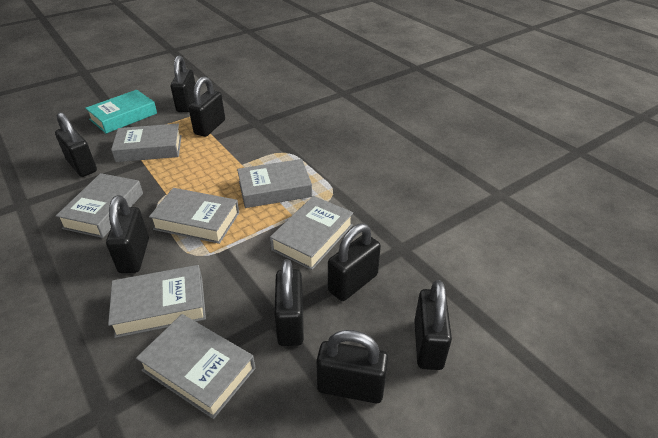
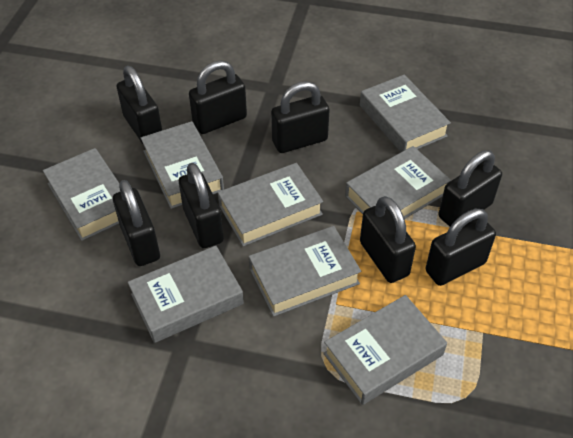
grey book: 7 -> 8
turquoise book: 1 -> 0

